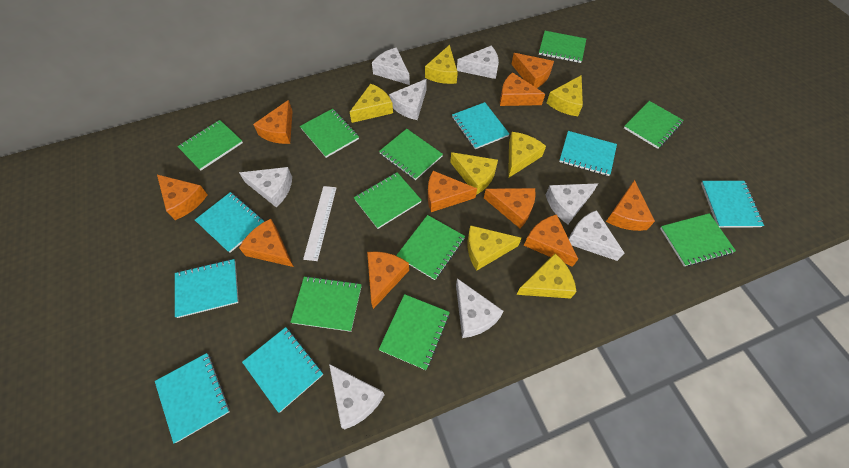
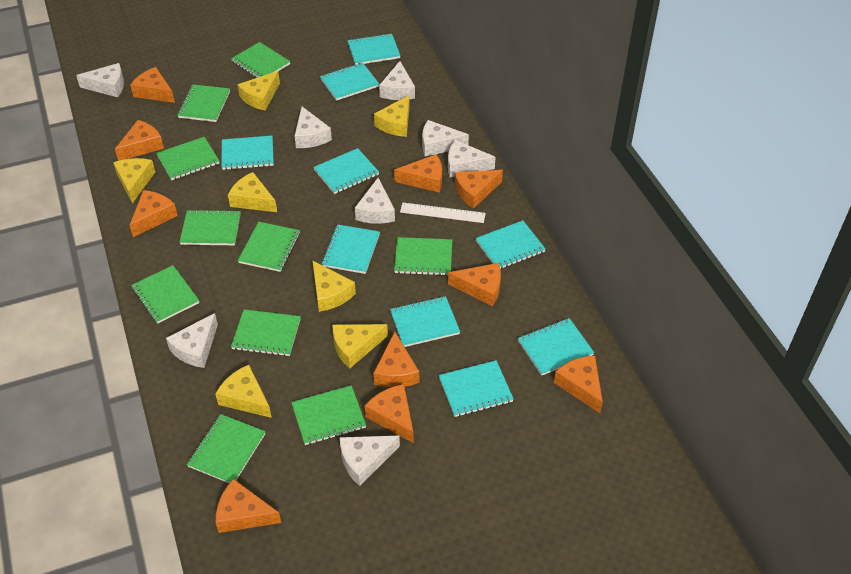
turquoise notebook: 7 -> 9

